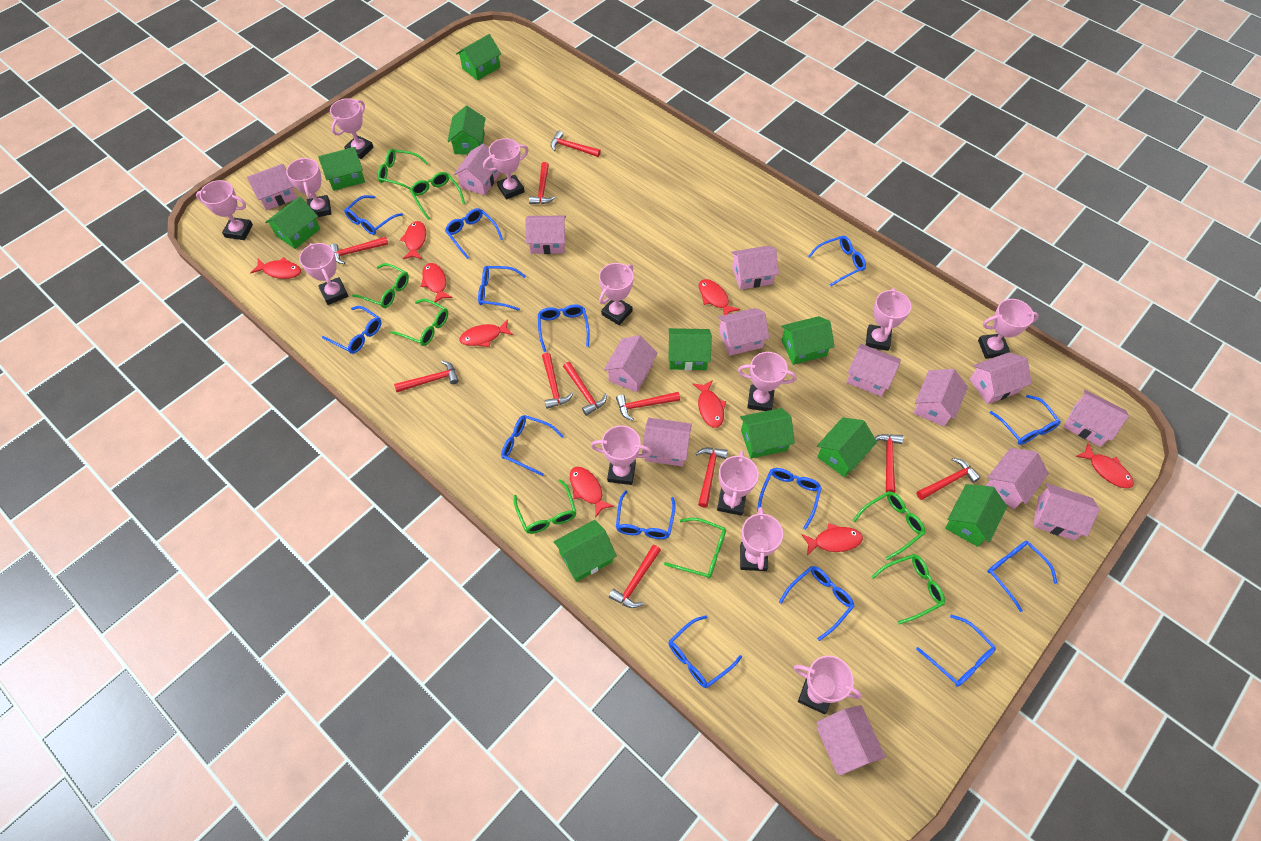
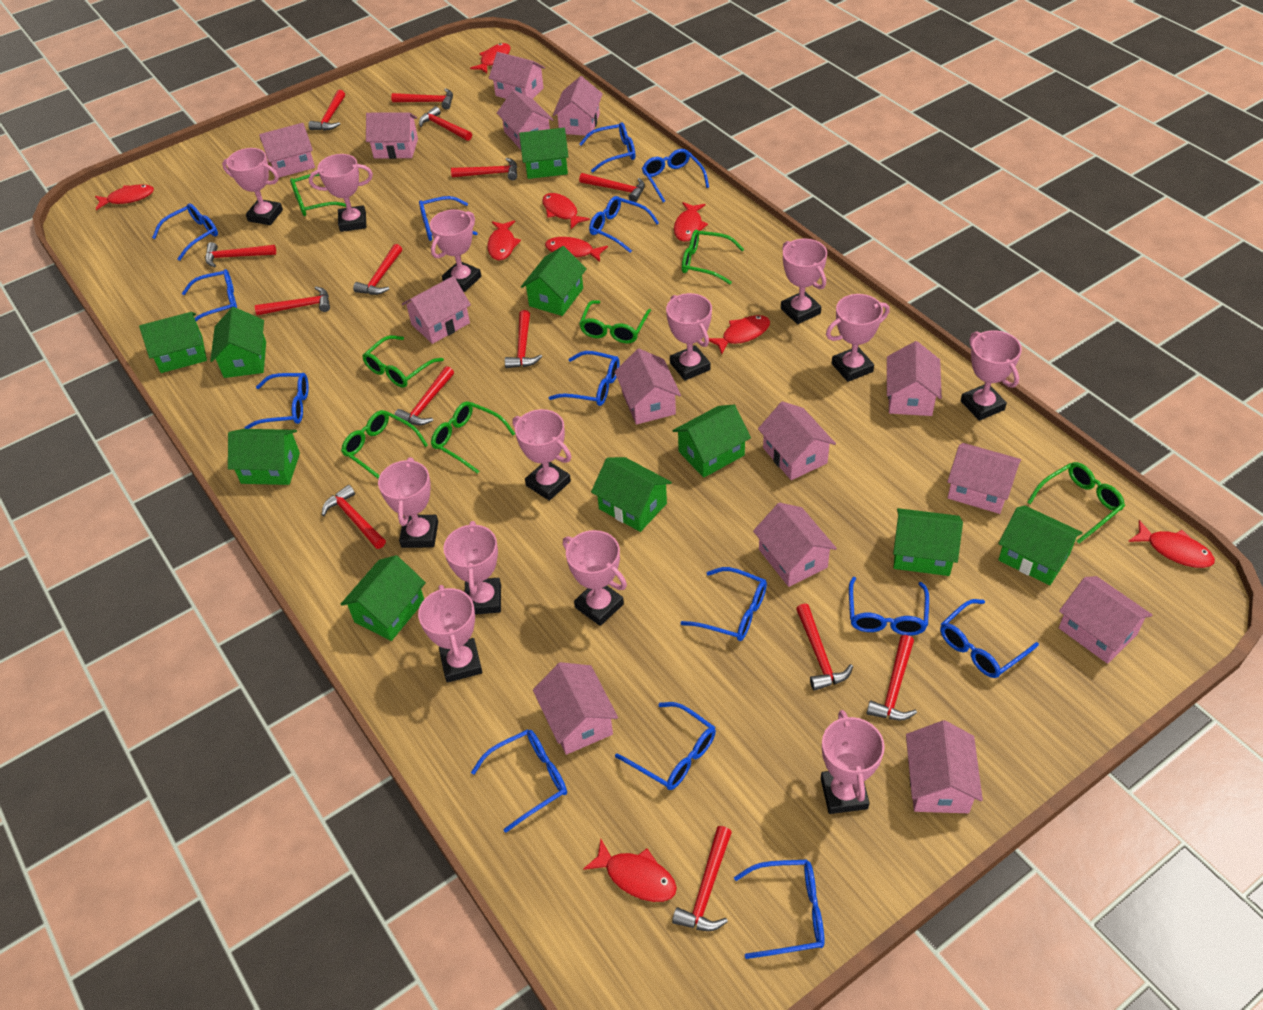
green glasses: 8 -> 7
red hammer: 11 -> 14

